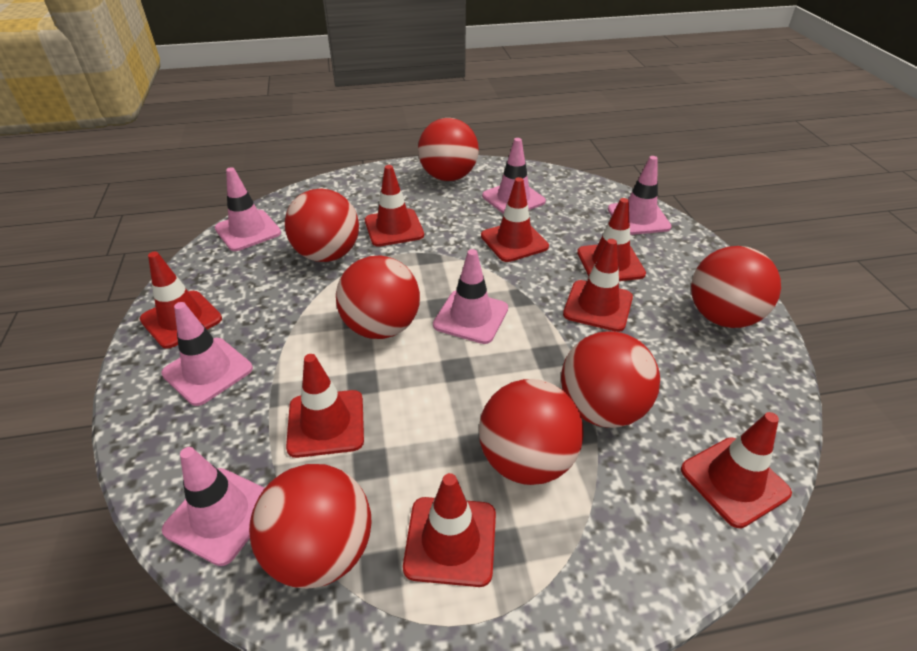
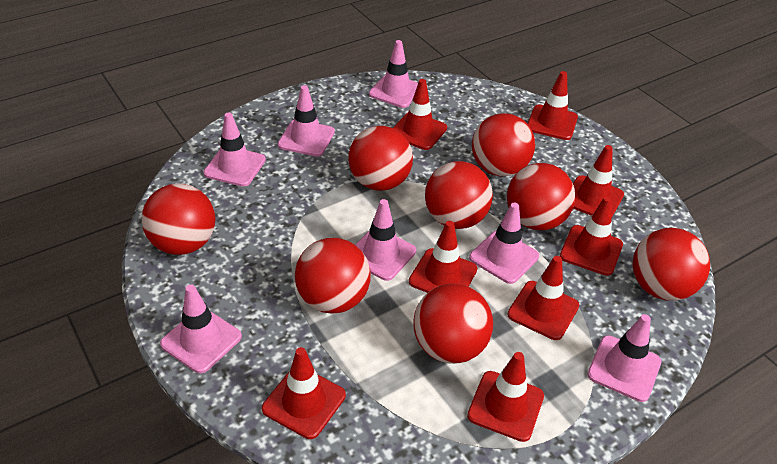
pink traffic cone: 6 -> 7
red ball: 7 -> 8

